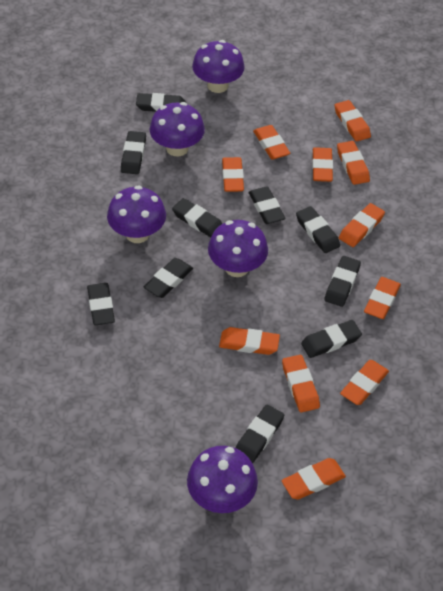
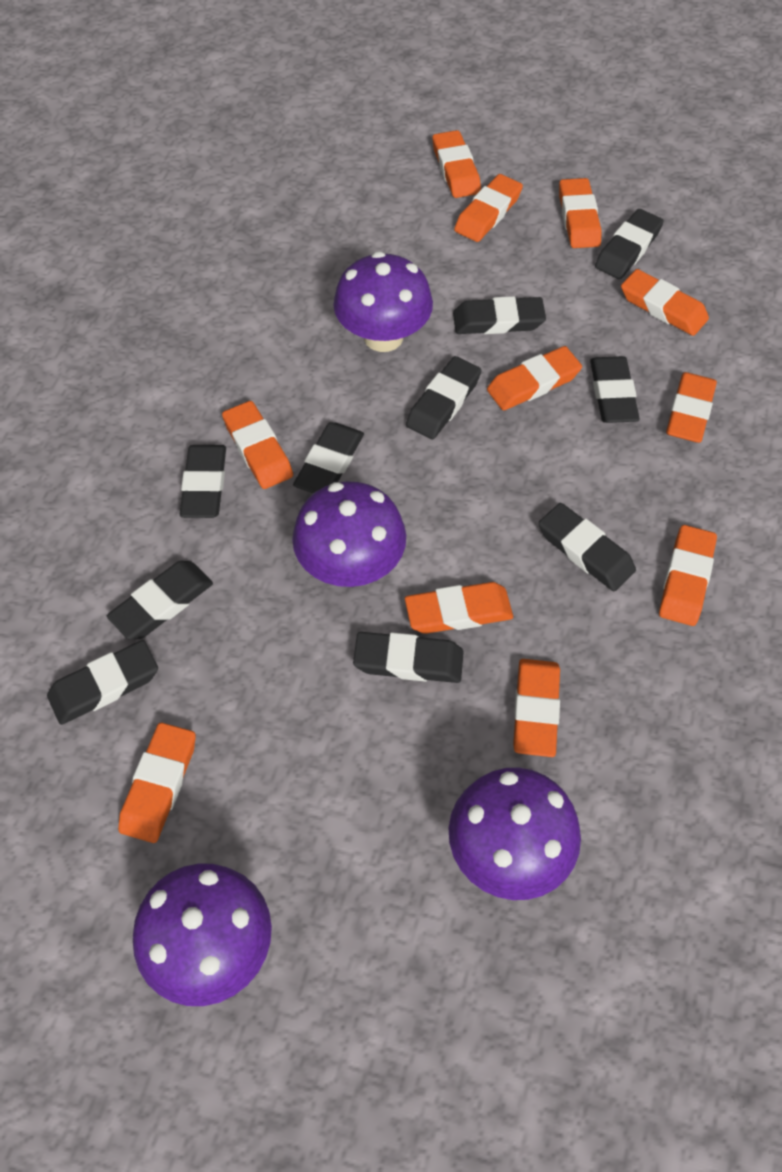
purple mushroom: 5 -> 4

